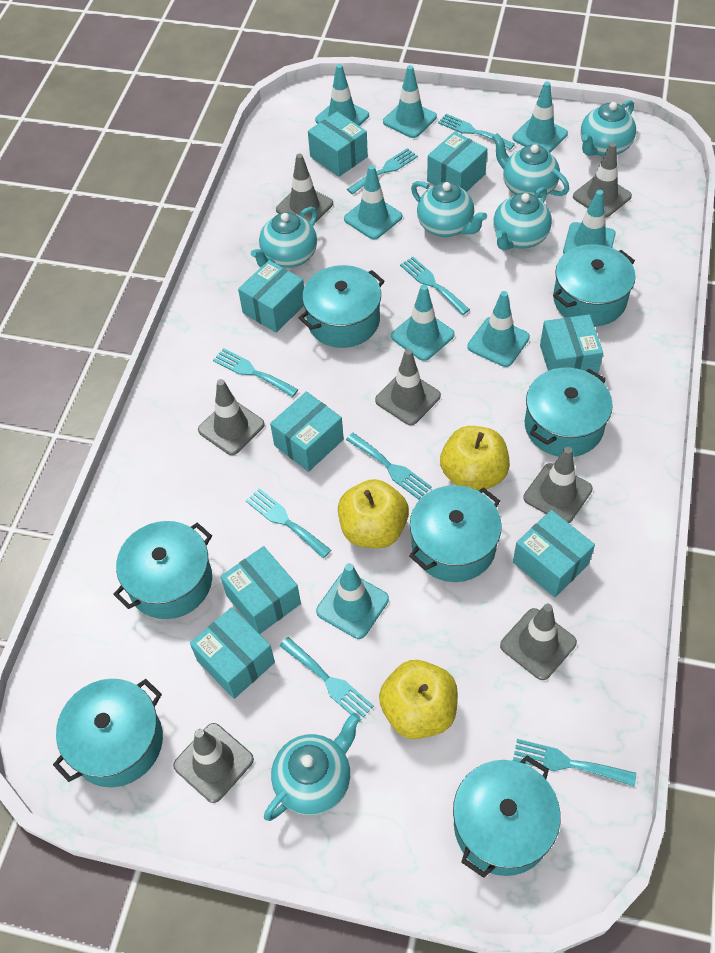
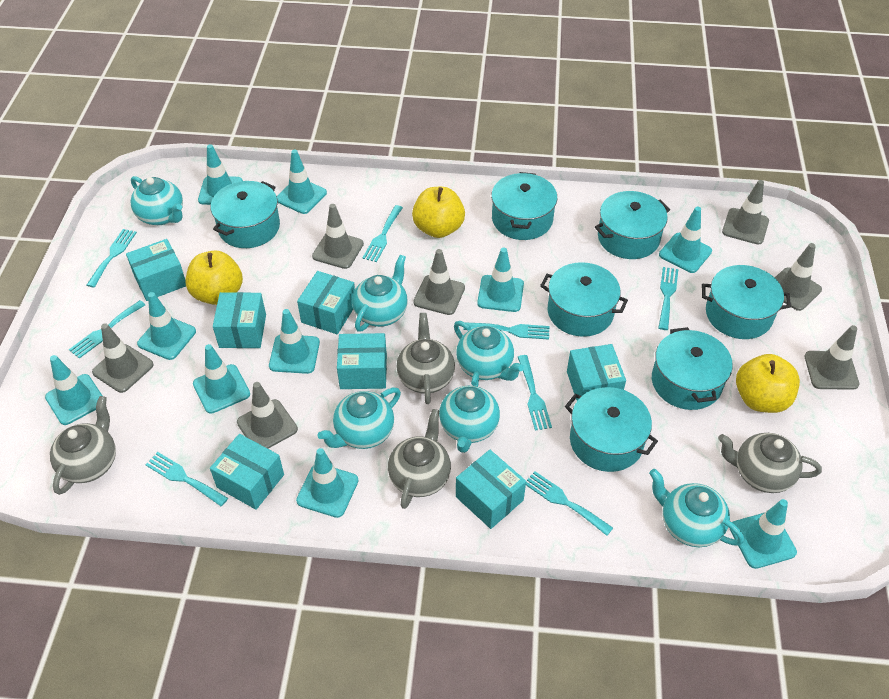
grey teapot: 0 -> 4
turquoise box: 8 -> 7
turquoise traffic cone: 8 -> 10

